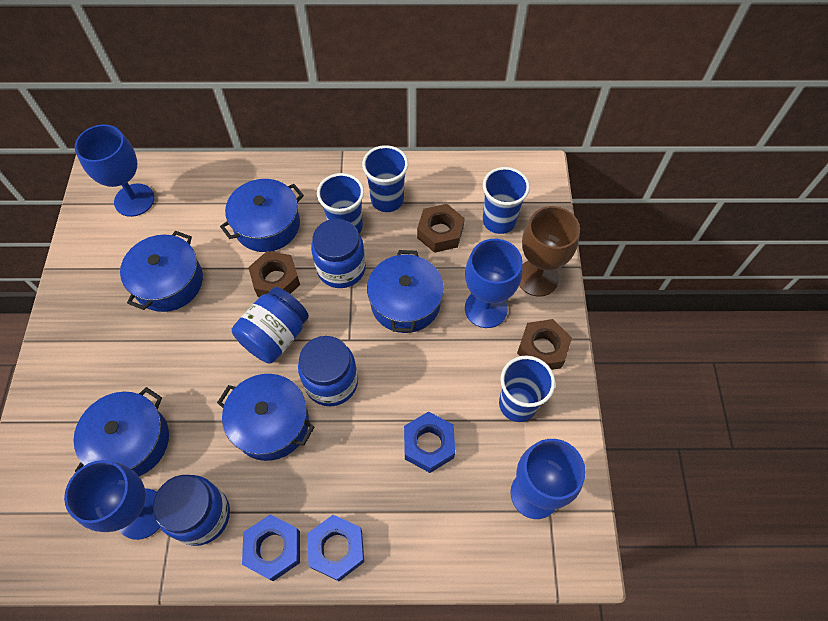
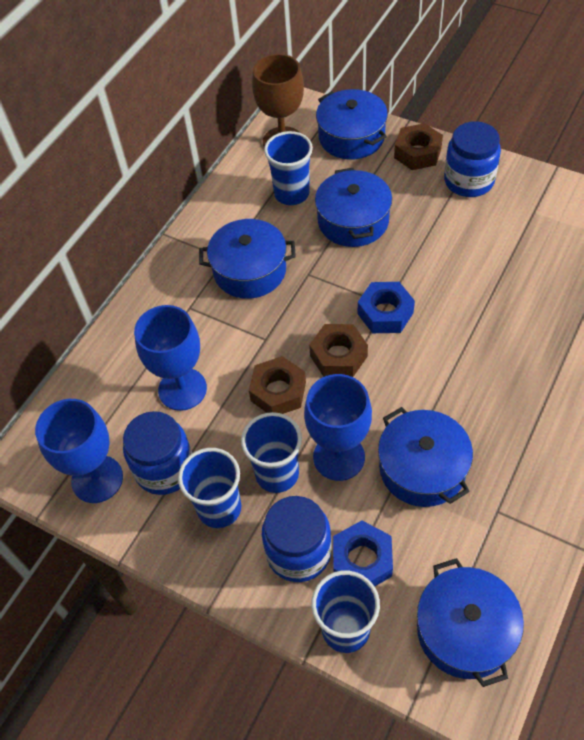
blue goblet: 4 -> 3
blue jar: 4 -> 3
blue nut: 3 -> 2

